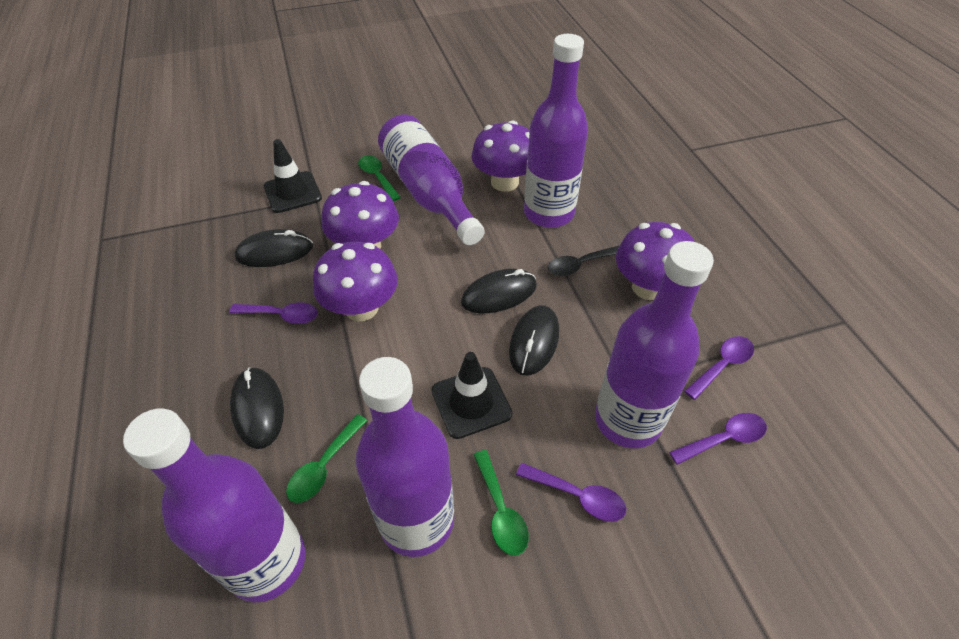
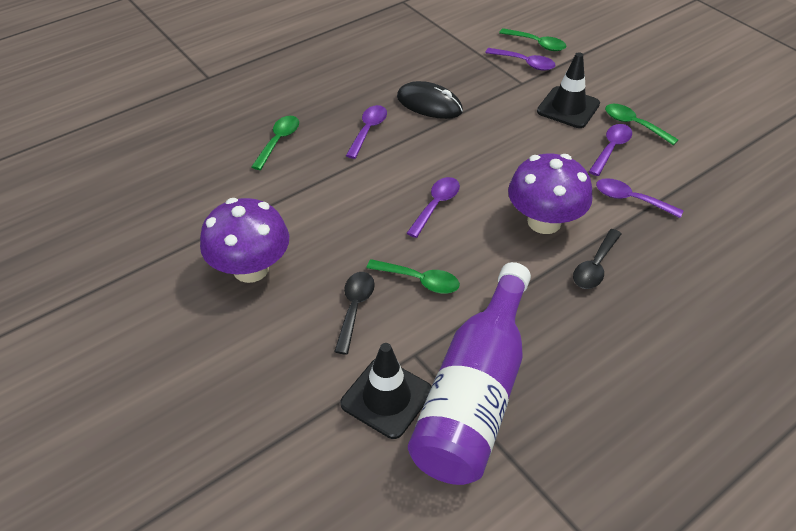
black mouse: 4 -> 1
black spoon: 1 -> 2
green spoon: 3 -> 4
purple bottle: 5 -> 1
purple mushroom: 4 -> 2
purple spoon: 4 -> 5

